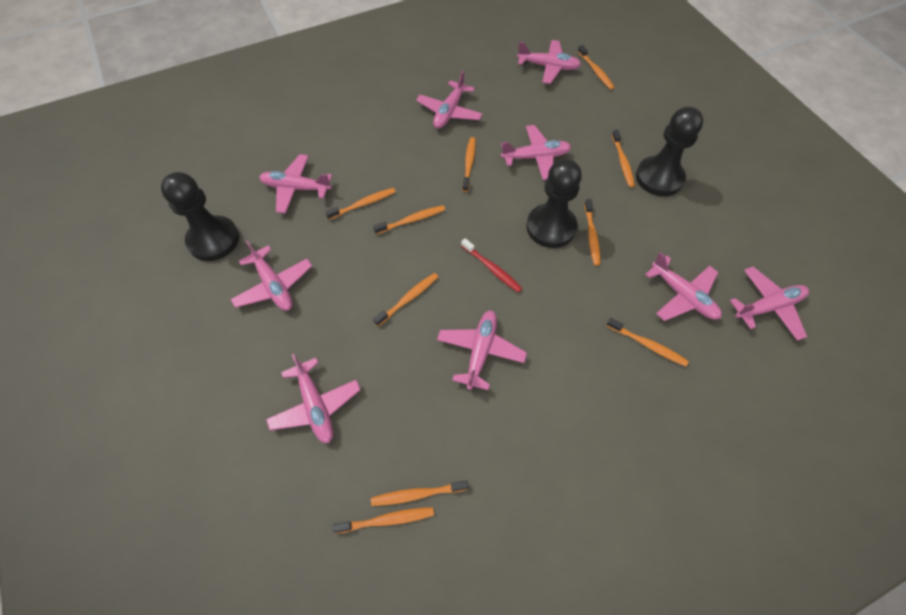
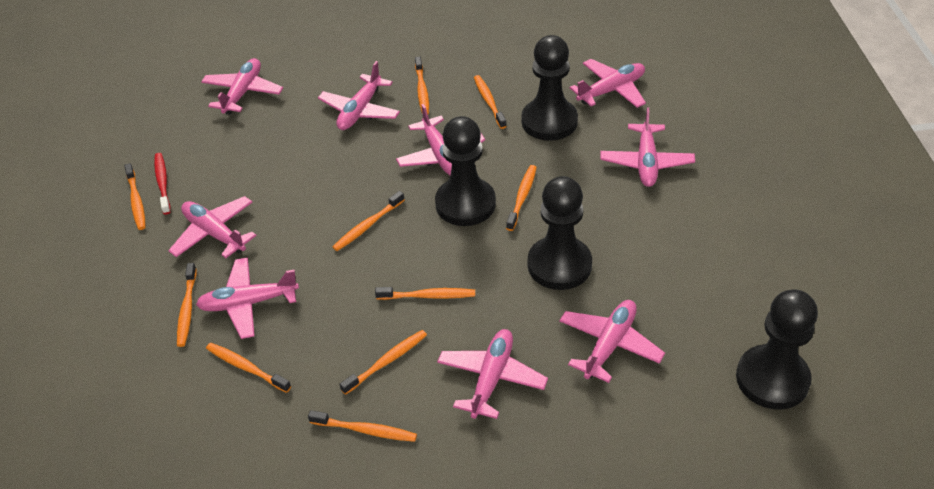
black pawn: 3 -> 4

